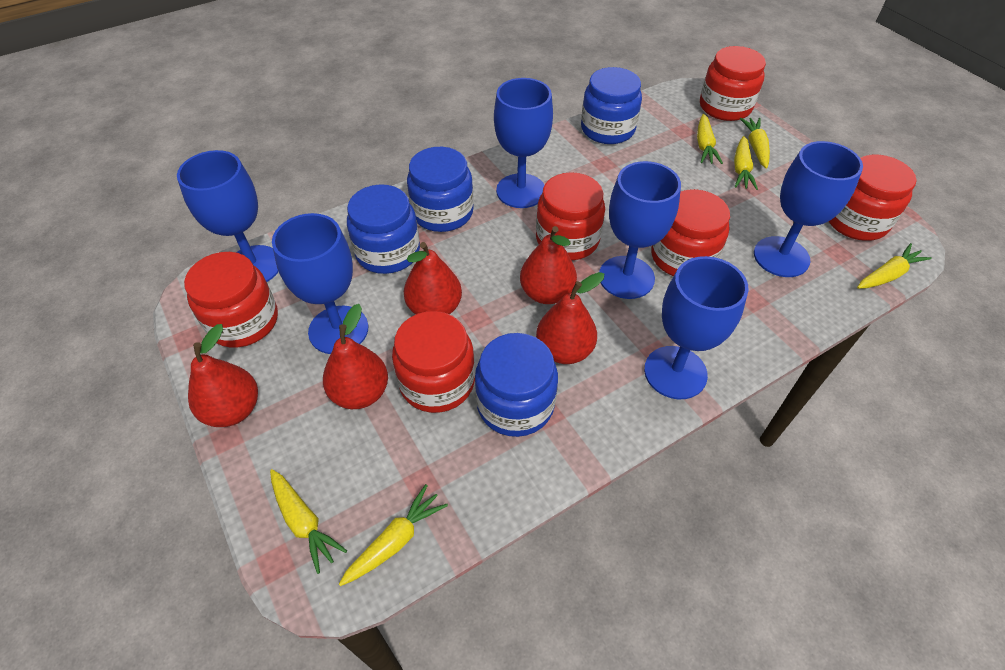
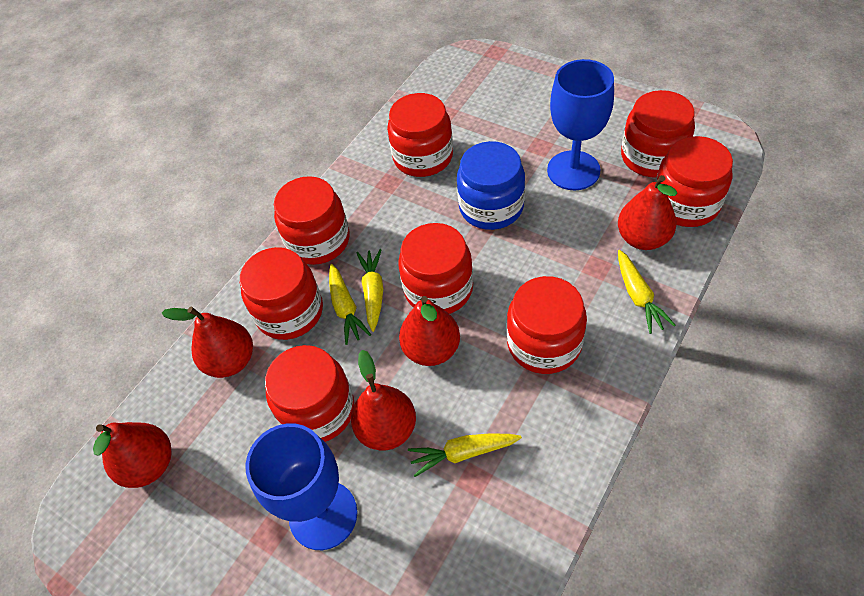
blue goblet: 6 -> 2
blue jar: 4 -> 1
red jar: 6 -> 8
yellow carrot: 6 -> 4

